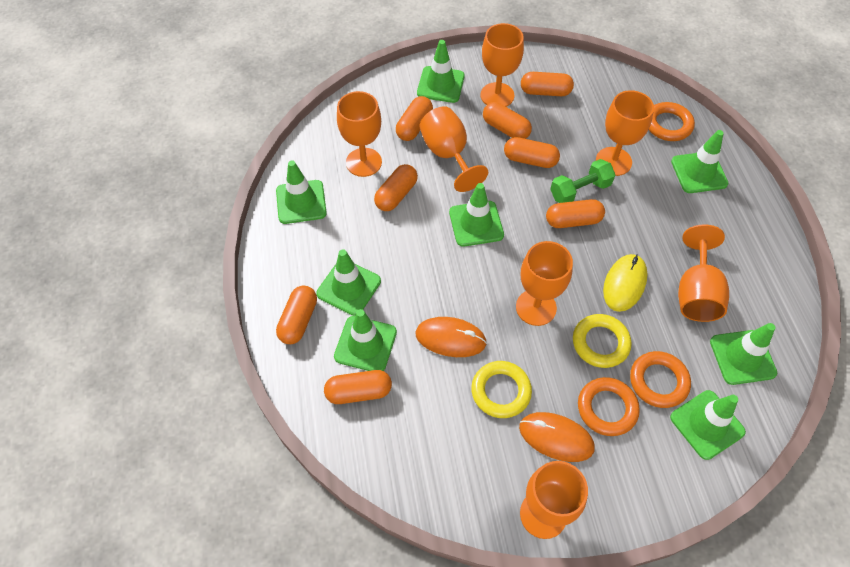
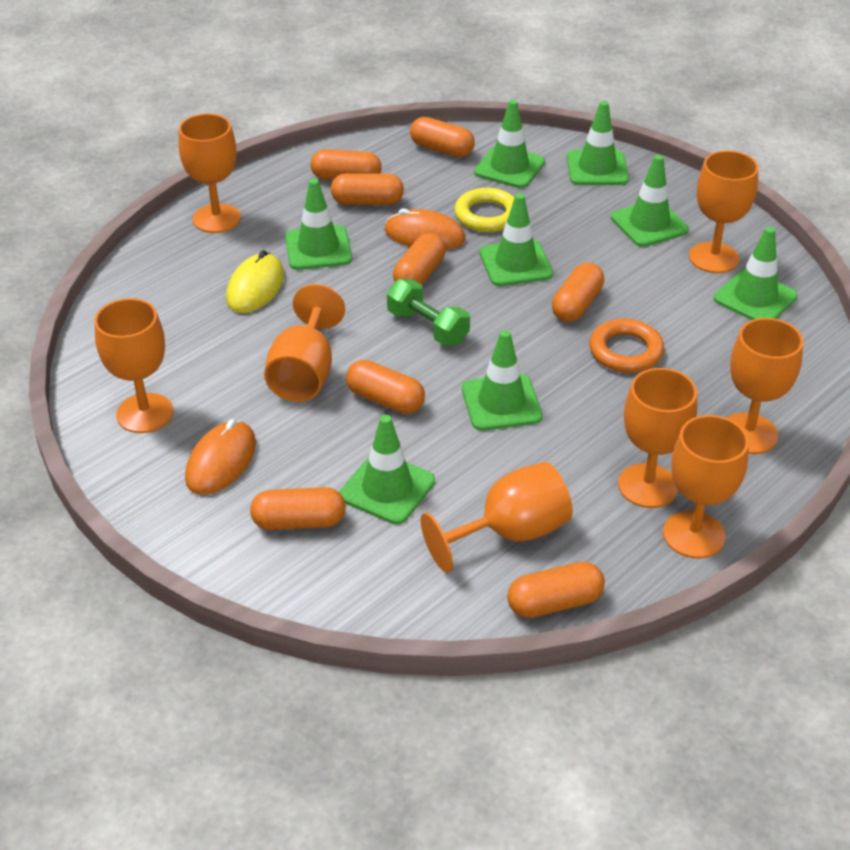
orange goblet: 7 -> 8
orange ring: 3 -> 1
yellow ring: 2 -> 1

